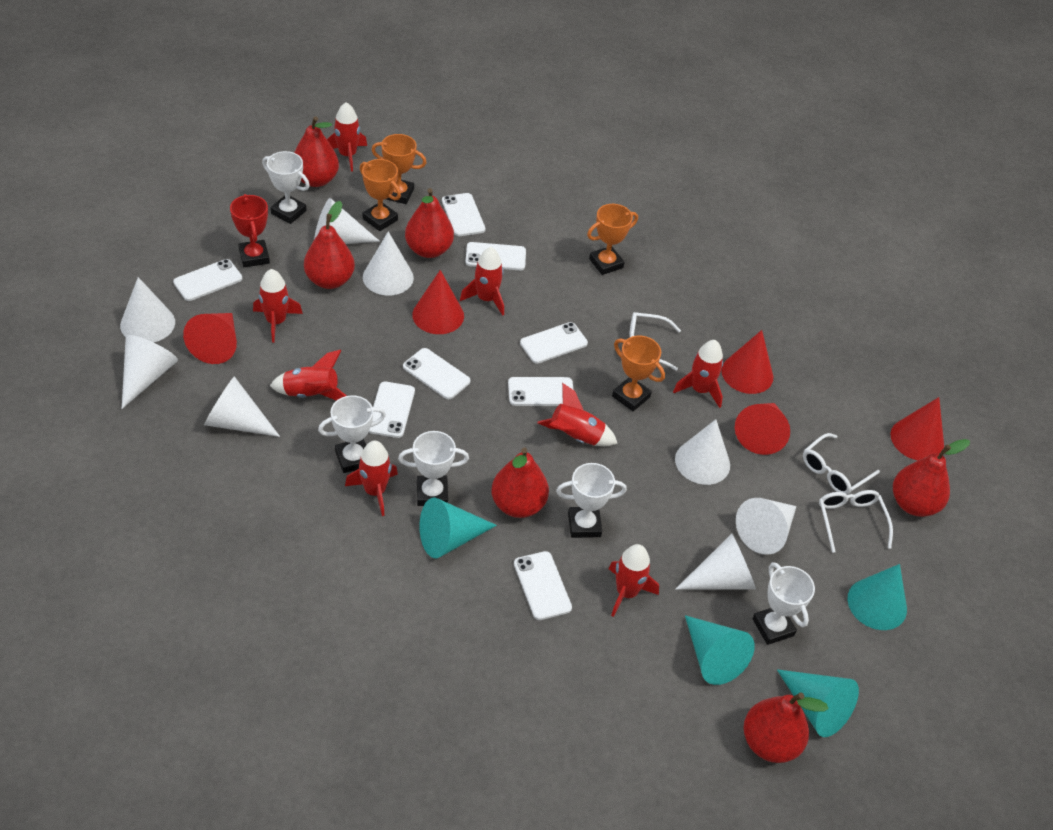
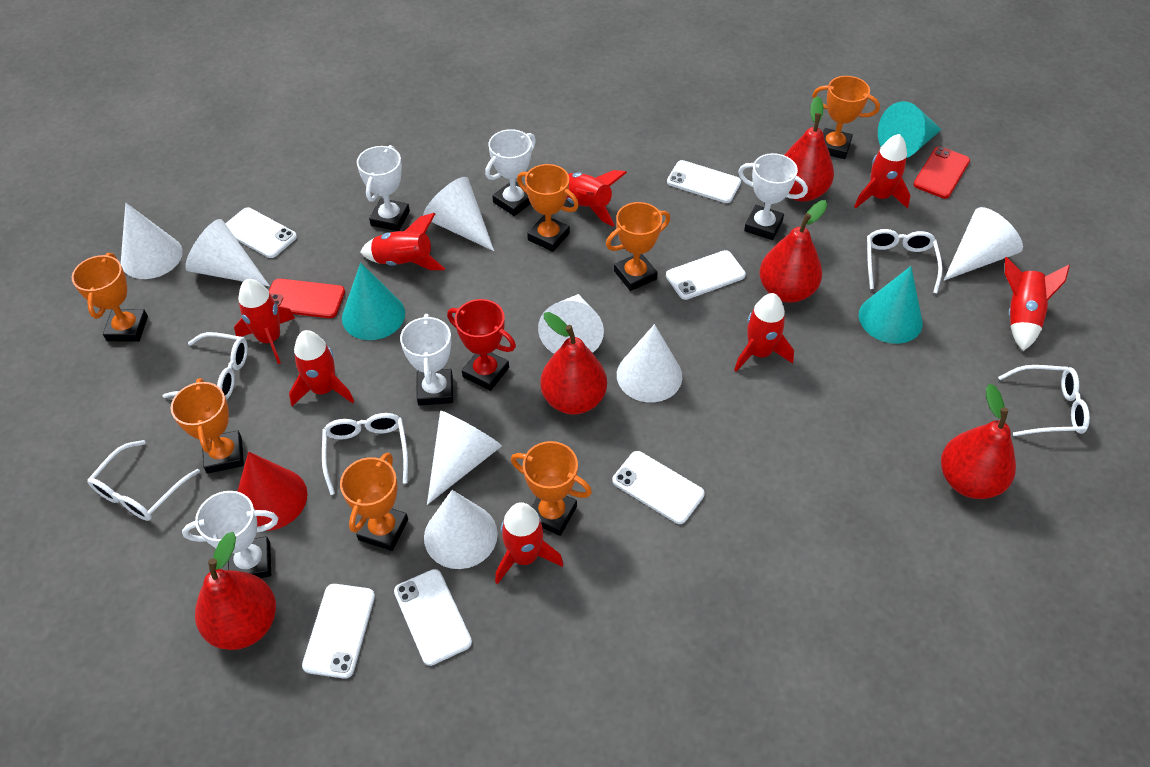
orange trophy: 4 -> 7
red cone: 5 -> 1
red pear: 6 -> 5
red phone: 0 -> 2
turquoise cone: 4 -> 3
white glasses: 3 -> 5
white phone: 8 -> 6

